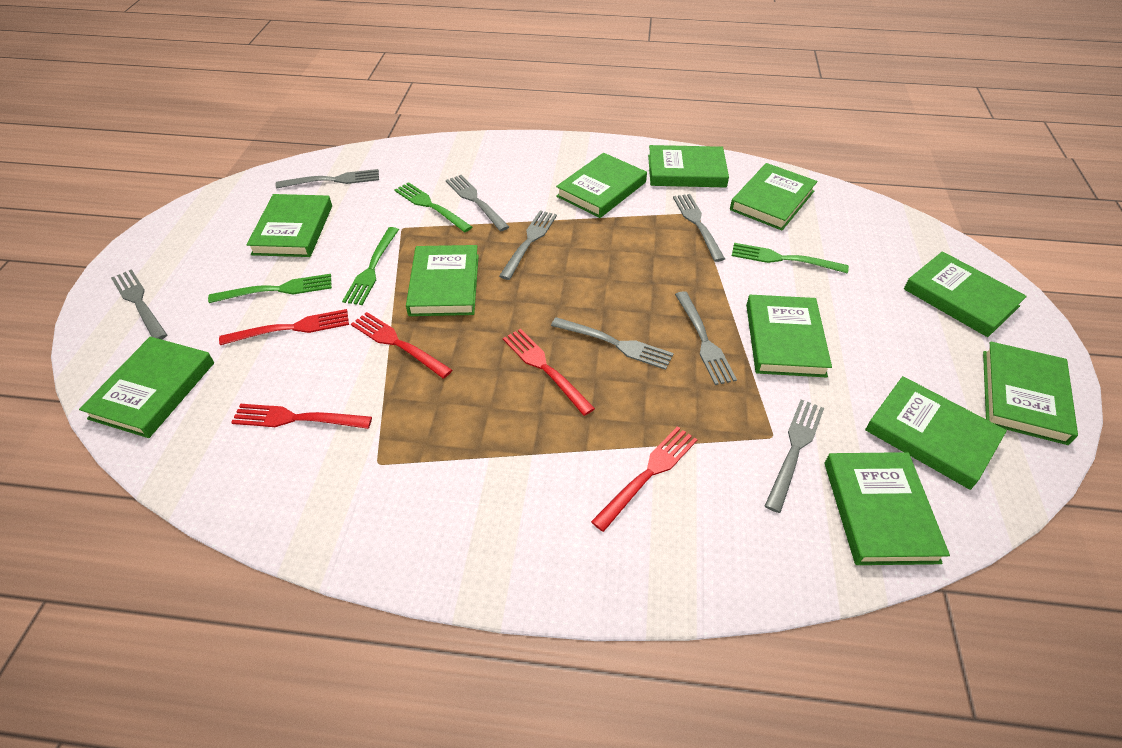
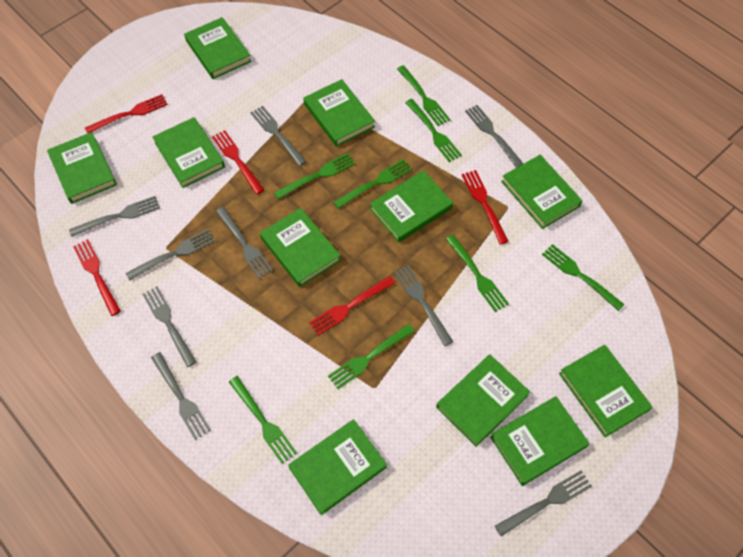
green fork: 4 -> 8
grey fork: 8 -> 9

